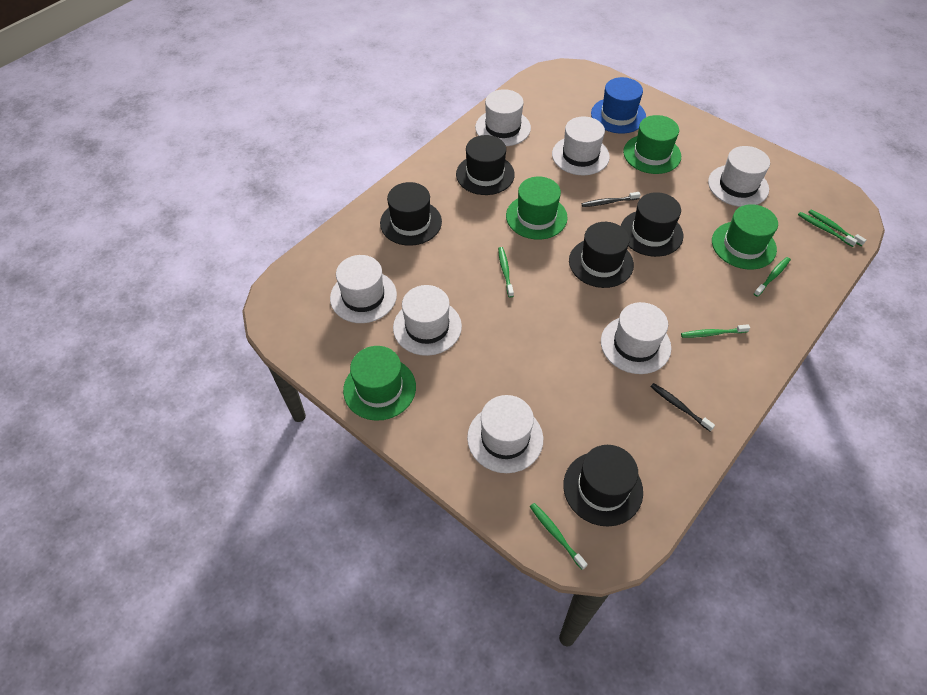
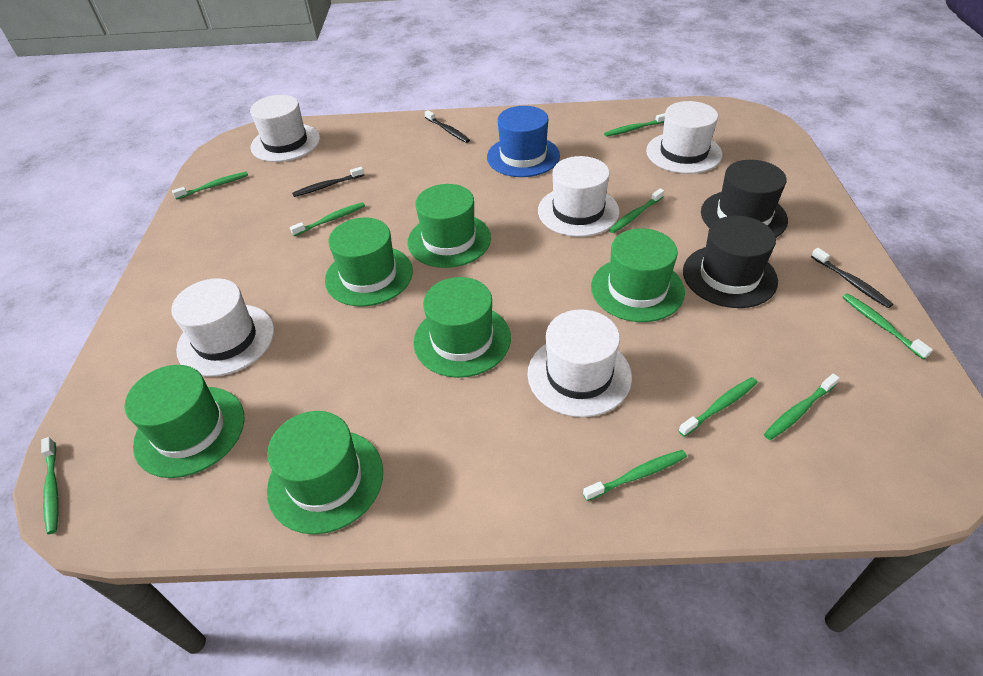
black hat: 5 -> 2
black toothbrush: 2 -> 3
green hat: 4 -> 6
green toothbrush: 6 -> 9
white hat: 7 -> 5

